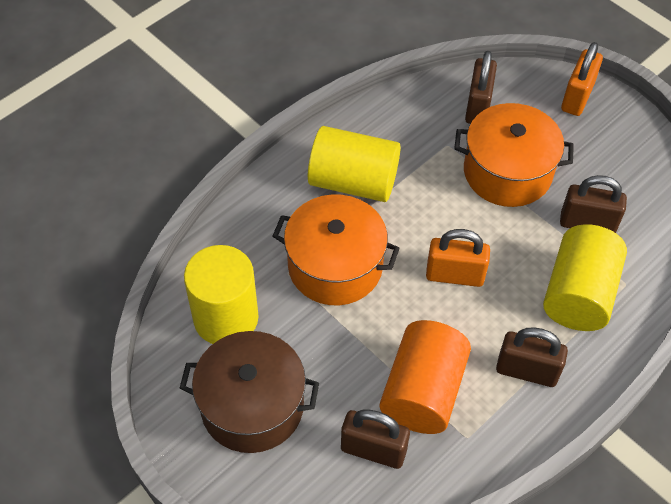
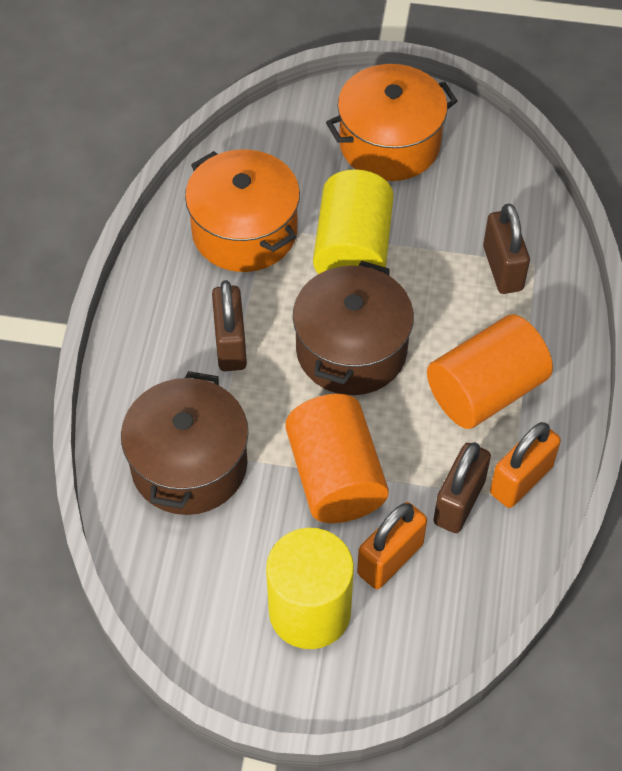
brown padlock: 4 -> 3
brown pot: 1 -> 2
orange cylinder: 1 -> 2
yellow cylinder: 3 -> 2

